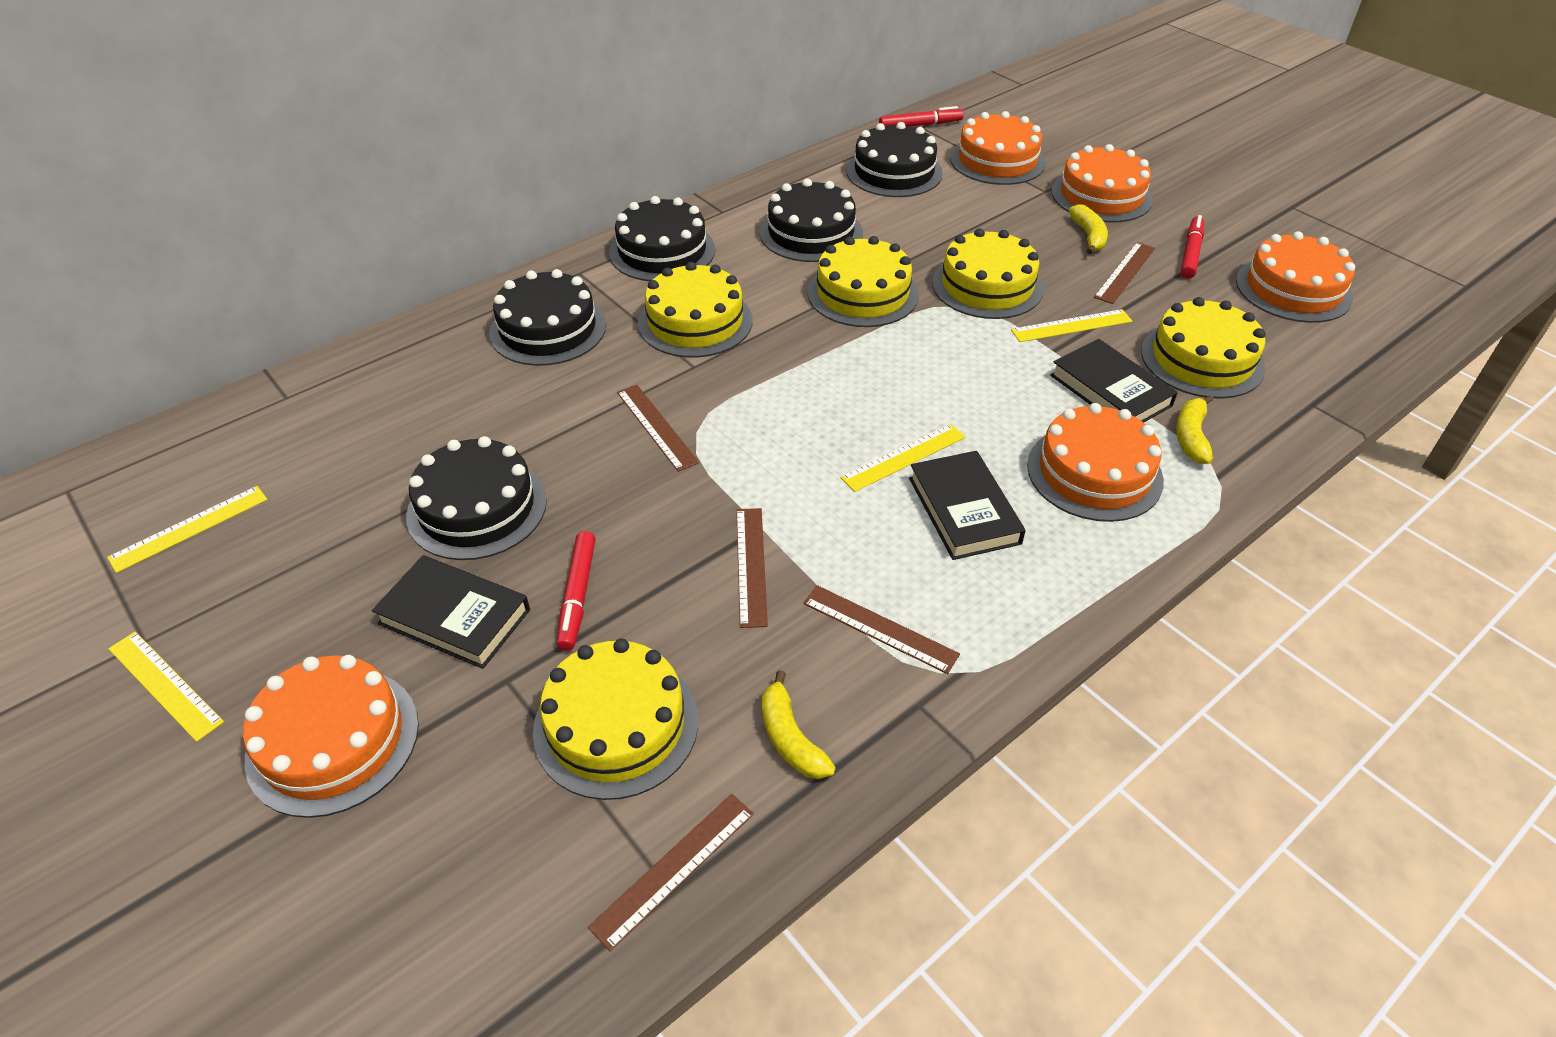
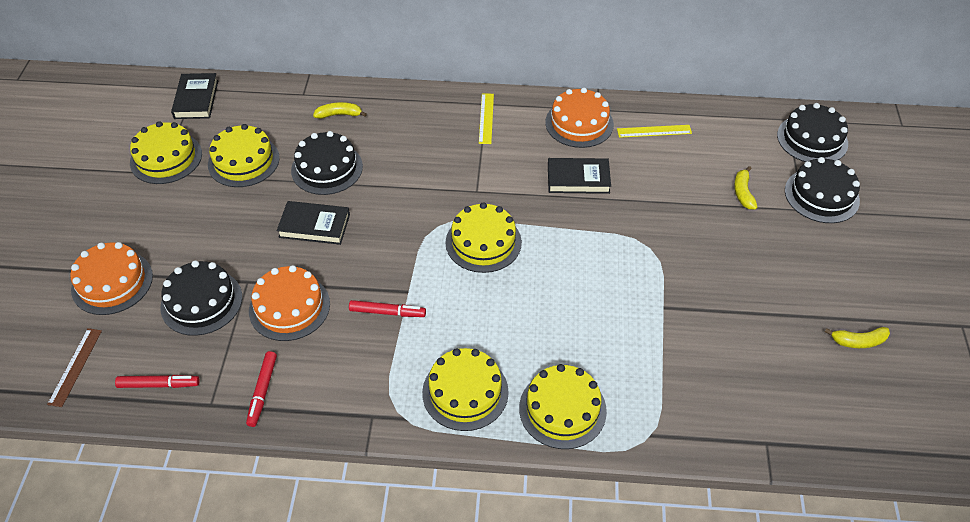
black cake: 5 -> 4
brown ruler: 5 -> 1
orange cake: 5 -> 3
yellow ruler: 4 -> 2

